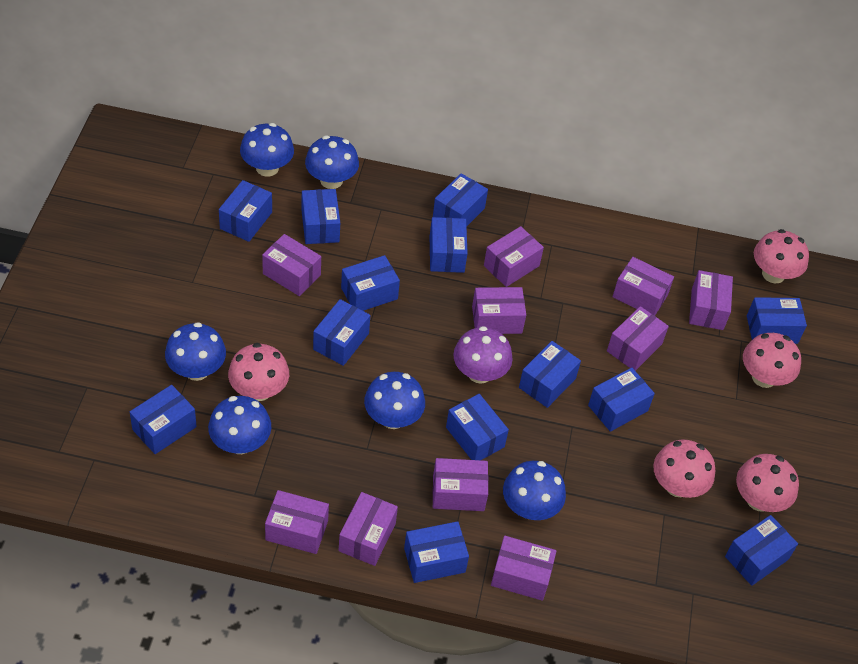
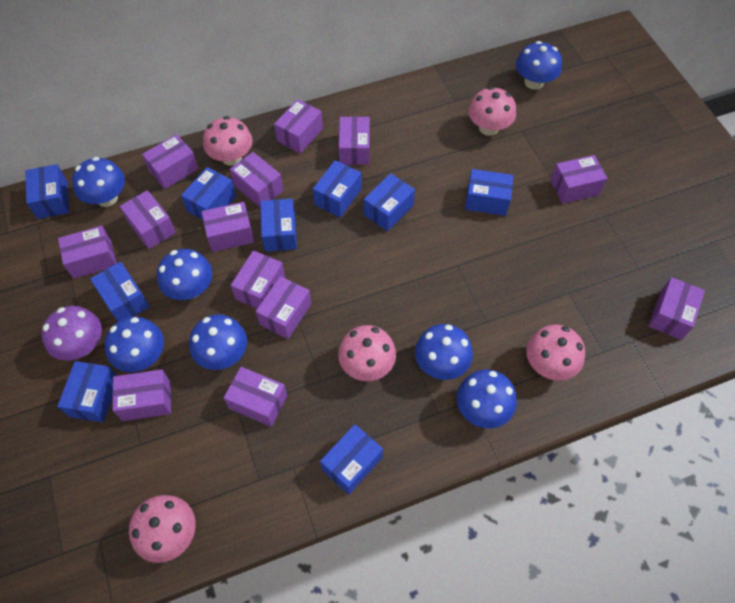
blue box: 13 -> 9
blue mushroom: 6 -> 7
purple box: 10 -> 13

